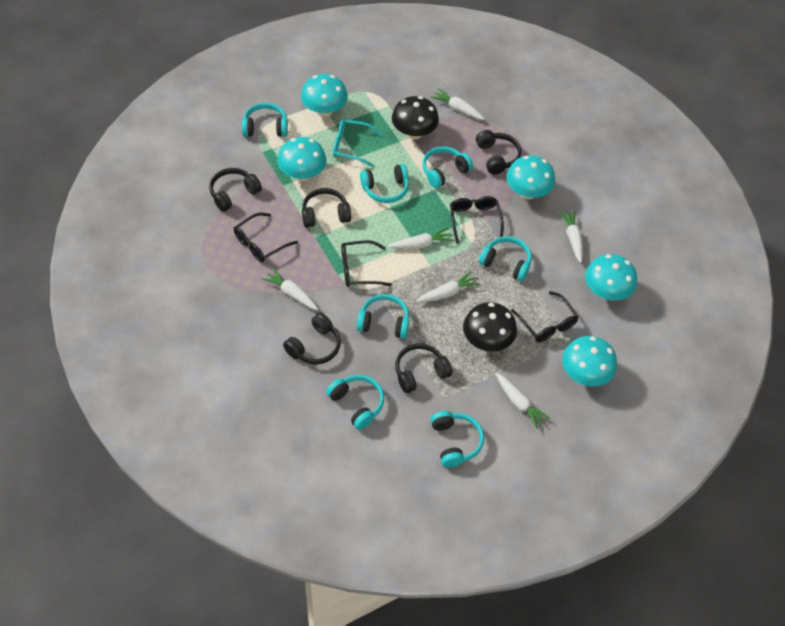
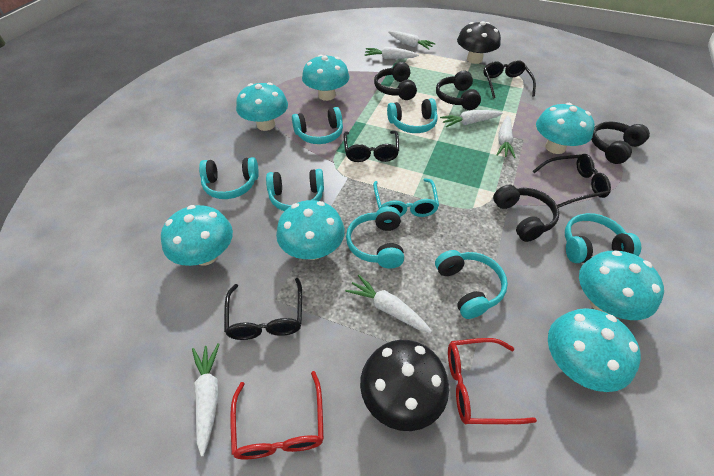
black headphones: 5 -> 4
red glasses: 0 -> 2
turquoise mushroom: 5 -> 7

